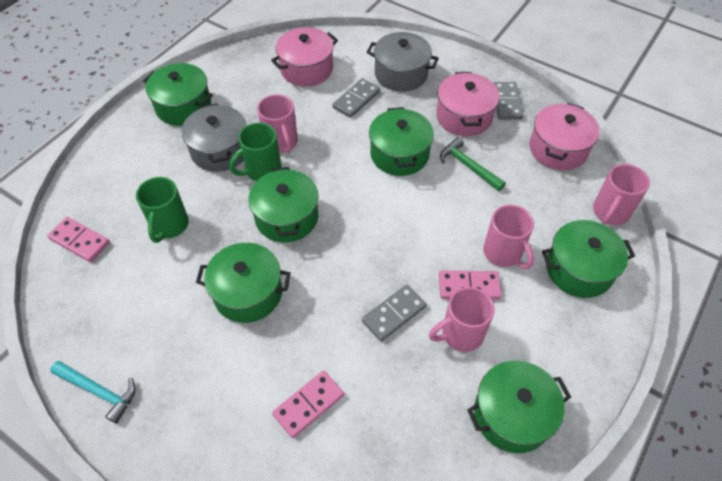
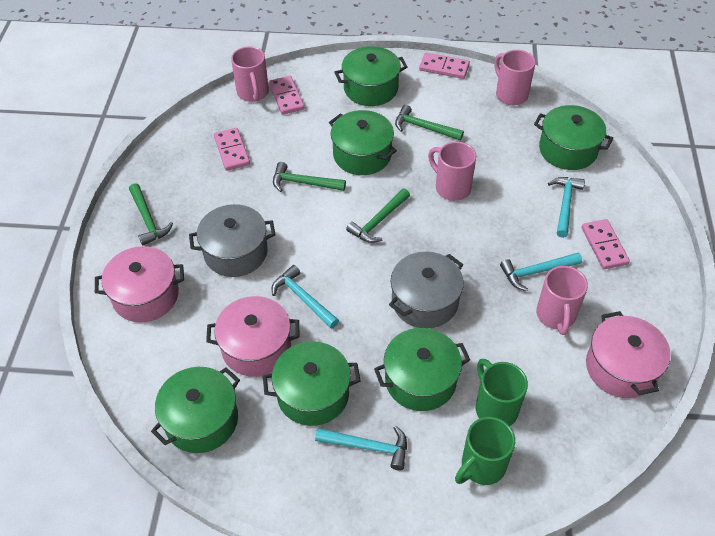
green hammer: 1 -> 4
grey domino: 3 -> 0
pink domino: 3 -> 4
turquoise hammer: 1 -> 4

